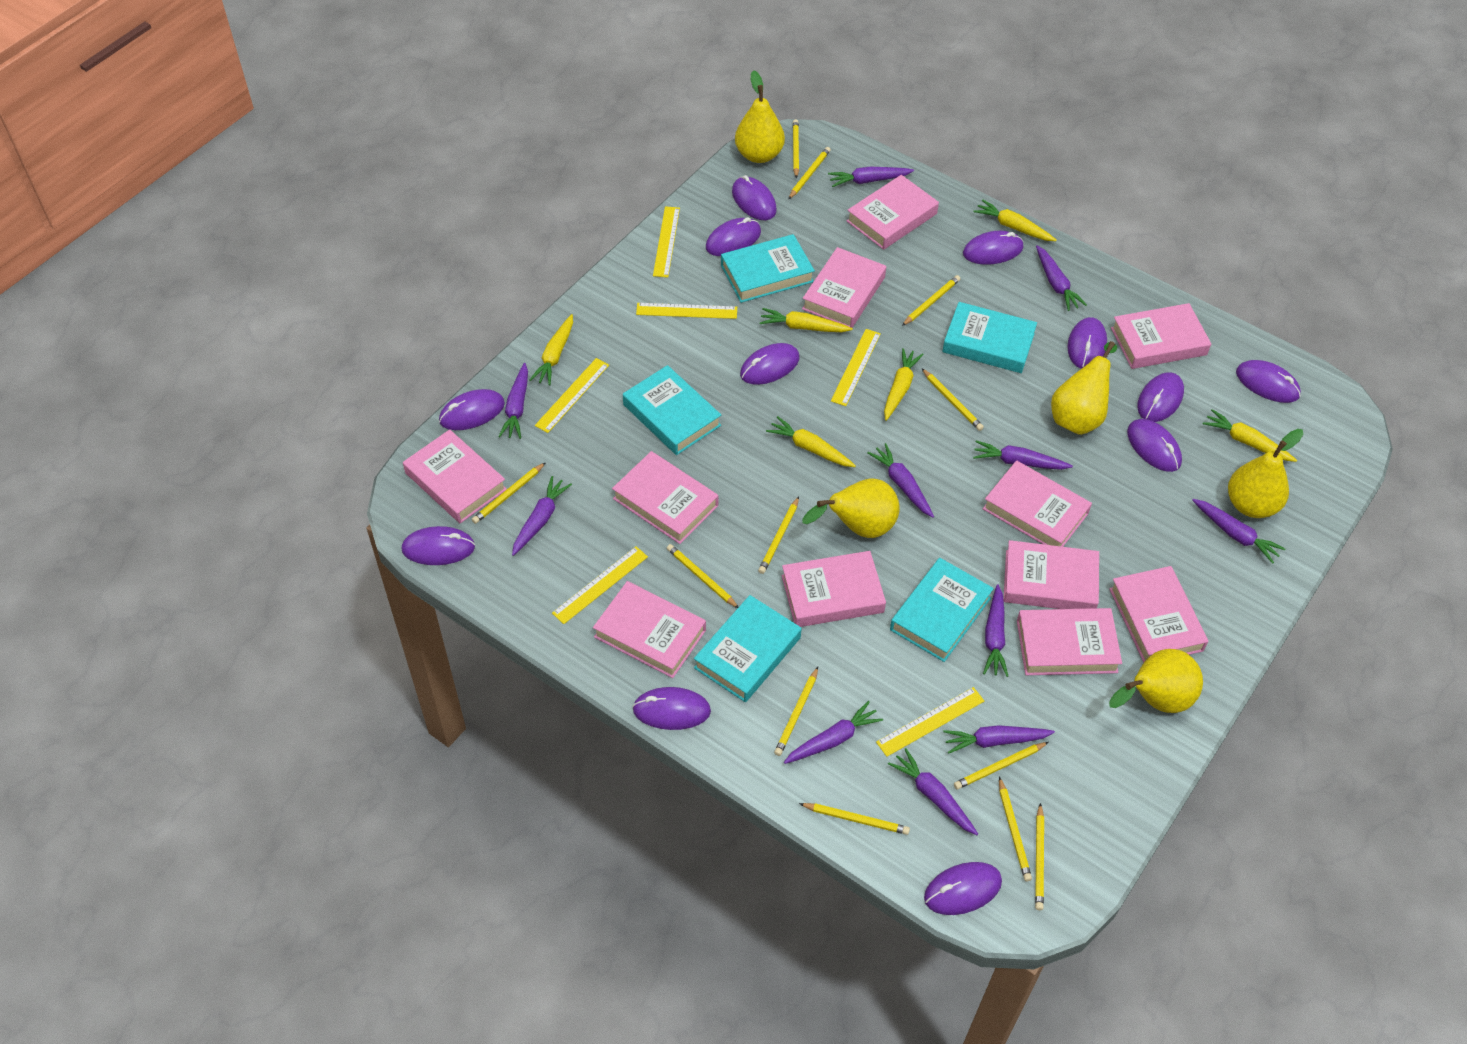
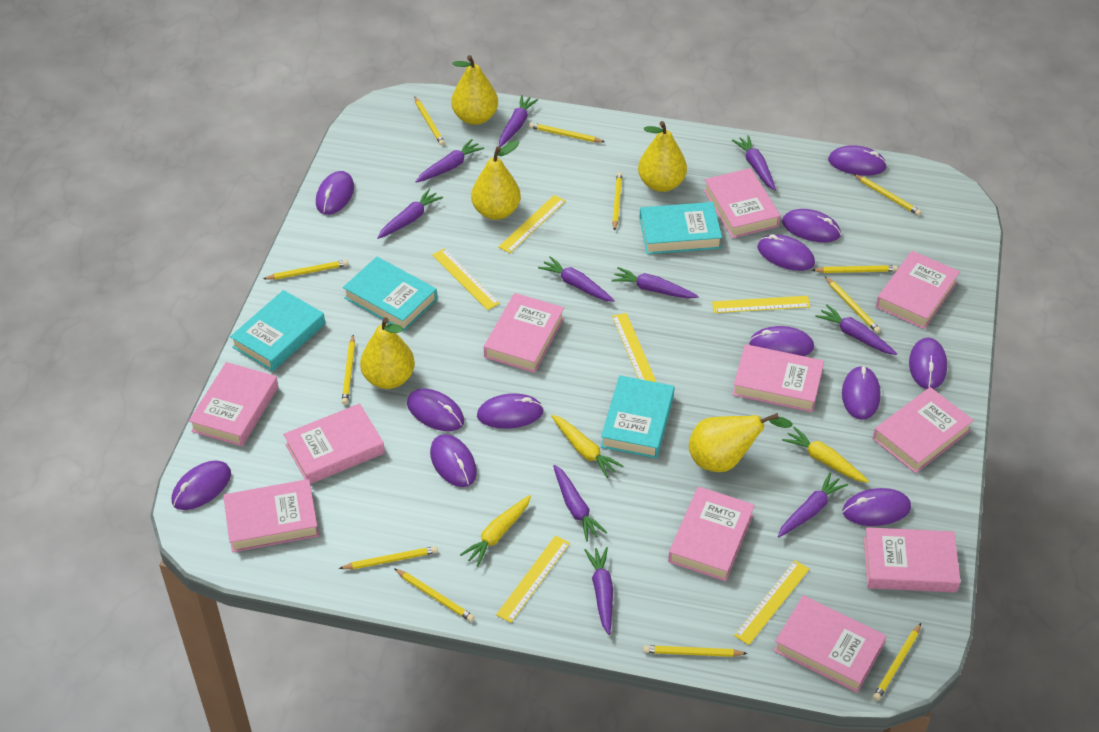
purple carrot: 11 -> 10
turquoise book: 5 -> 4
yellow carrot: 6 -> 3

